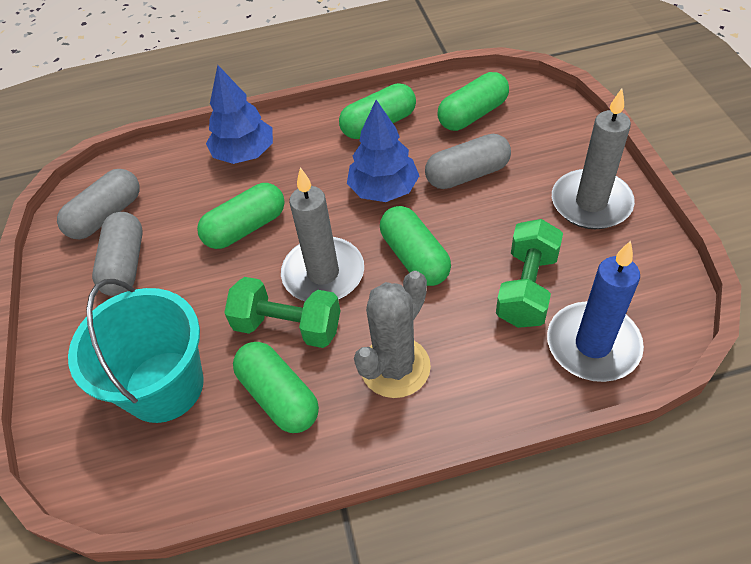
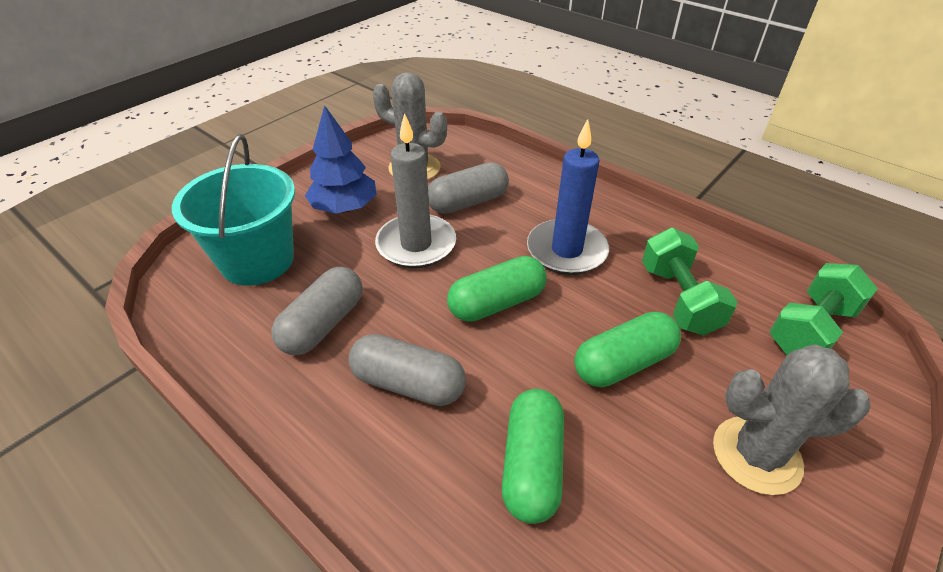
blue tree: 2 -> 1
green capsule: 5 -> 3
grey cactus: 1 -> 2
grey candle: 2 -> 1

